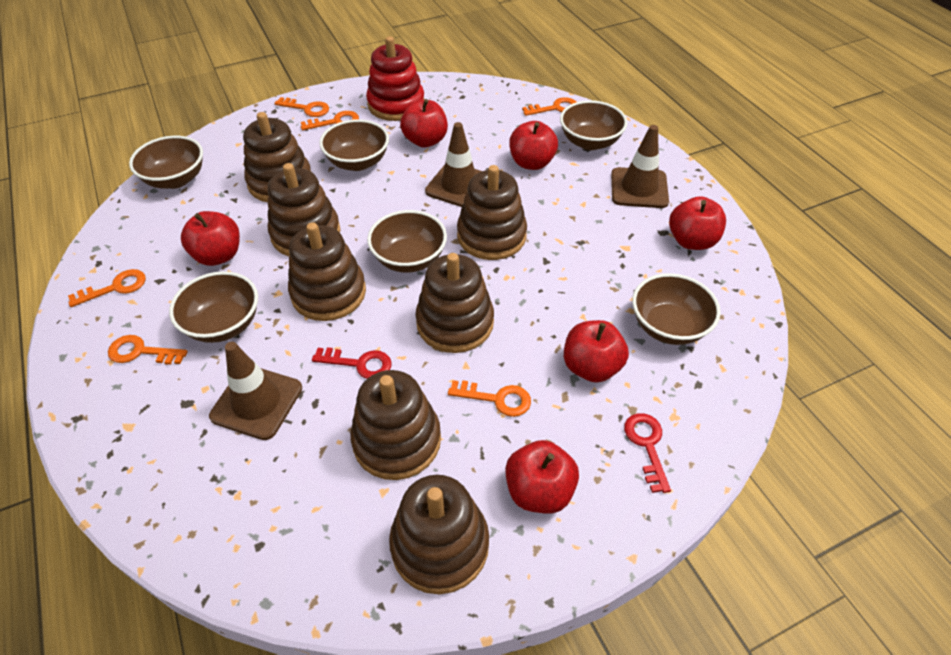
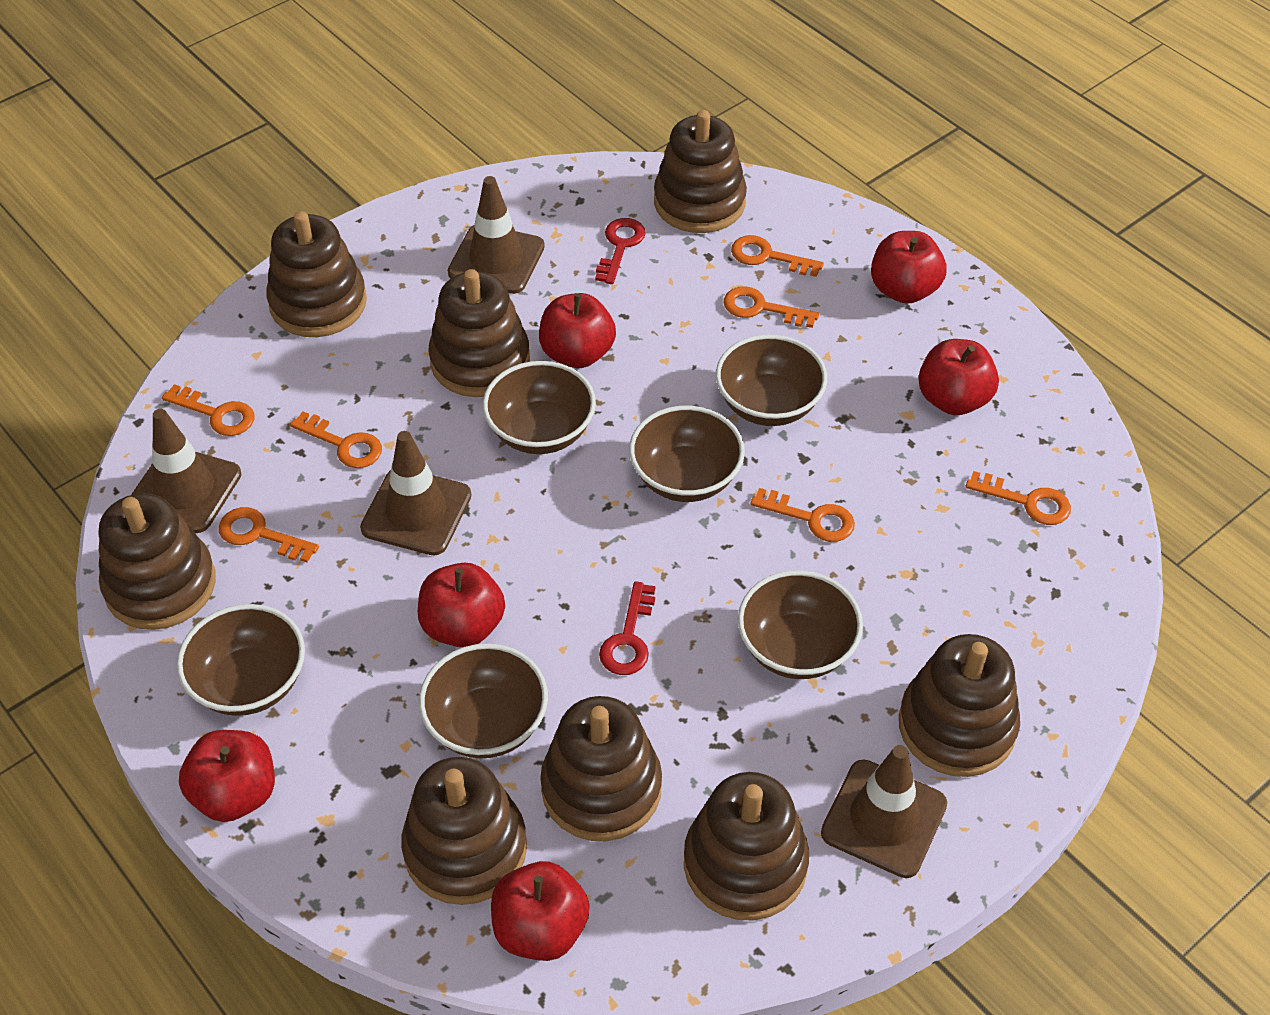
brown stacking toy: 7 -> 8
brown traffic cone: 3 -> 4
orange key: 6 -> 7
red stacking toy: 1 -> 0

